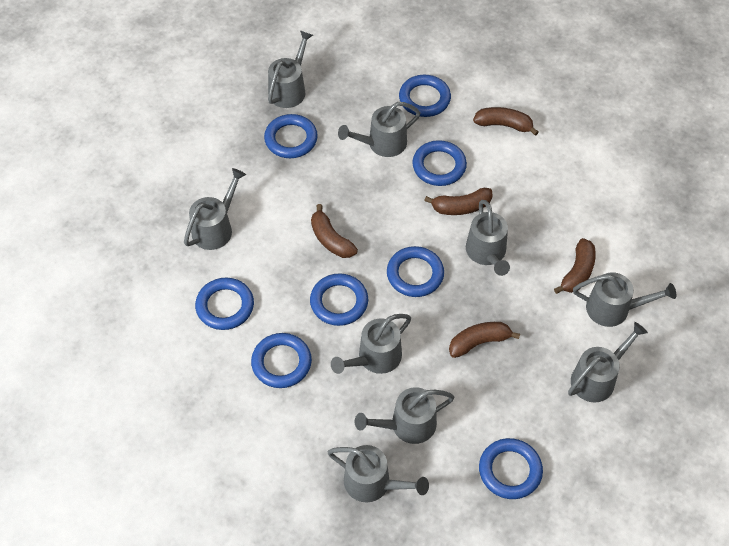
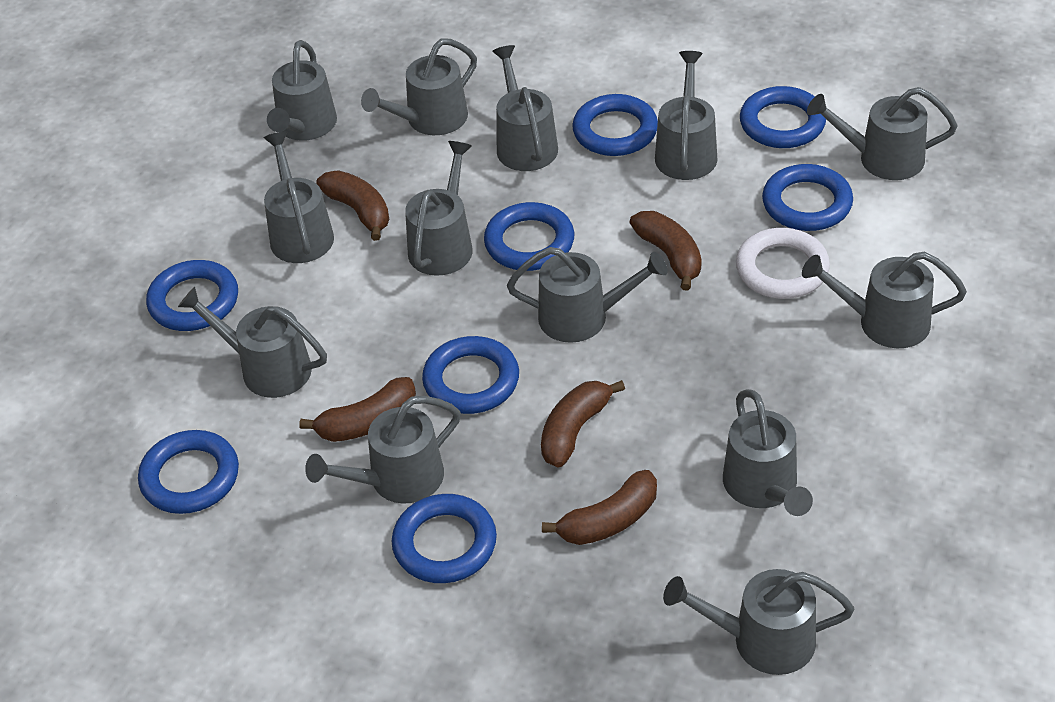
grey watering can: 9 -> 13
white ring: 0 -> 1

